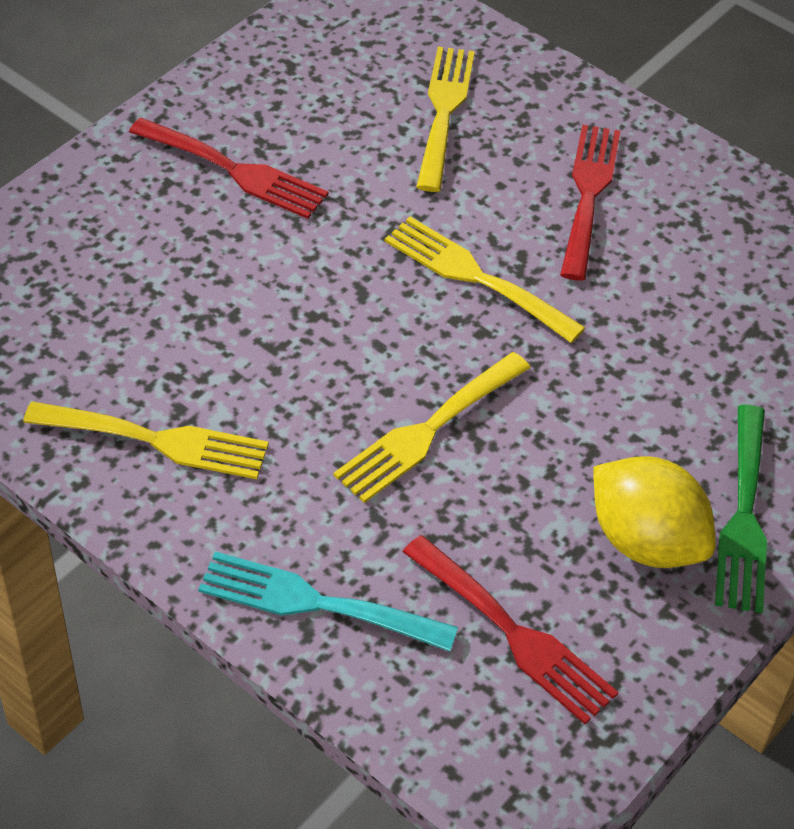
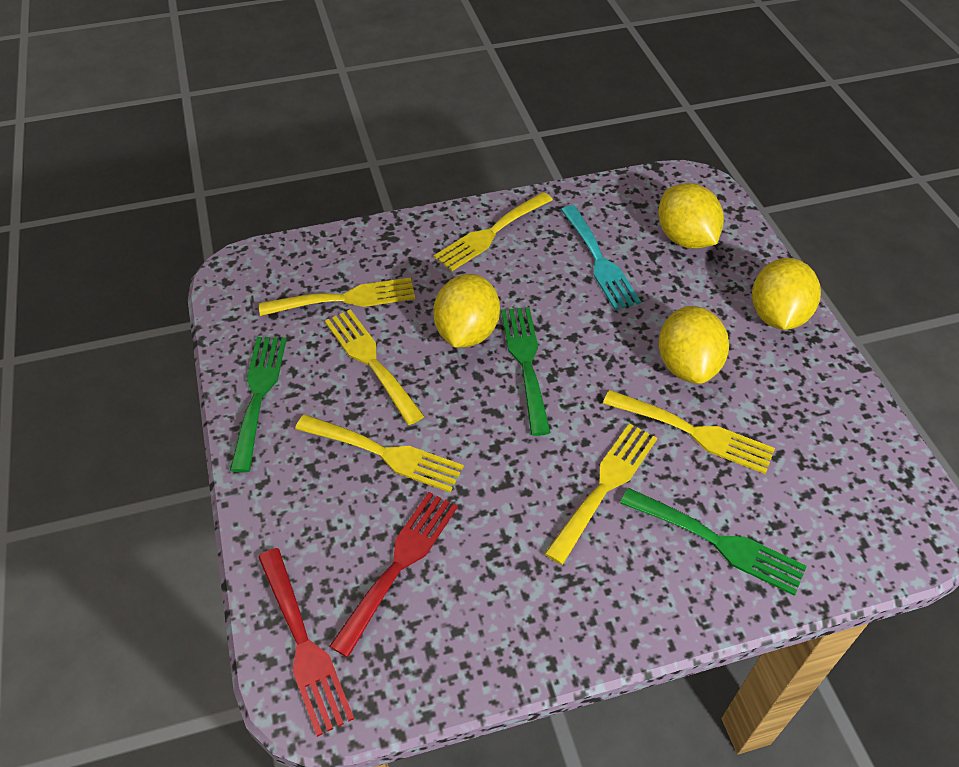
green fork: 1 -> 3
red fork: 3 -> 2
yellow fork: 4 -> 6
yellow lemon: 1 -> 4

